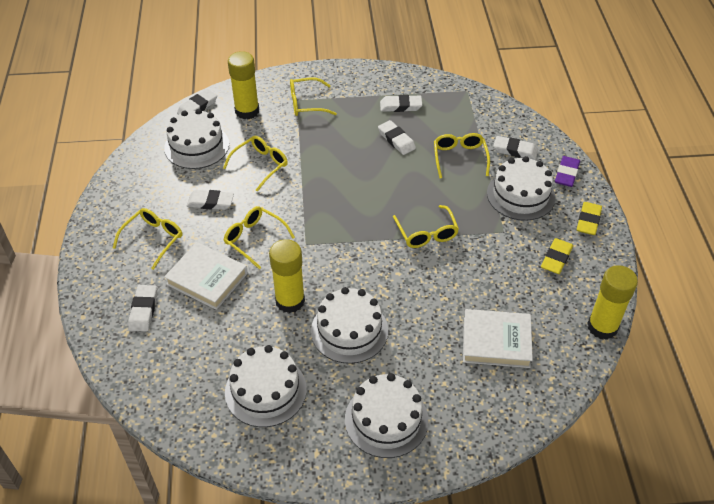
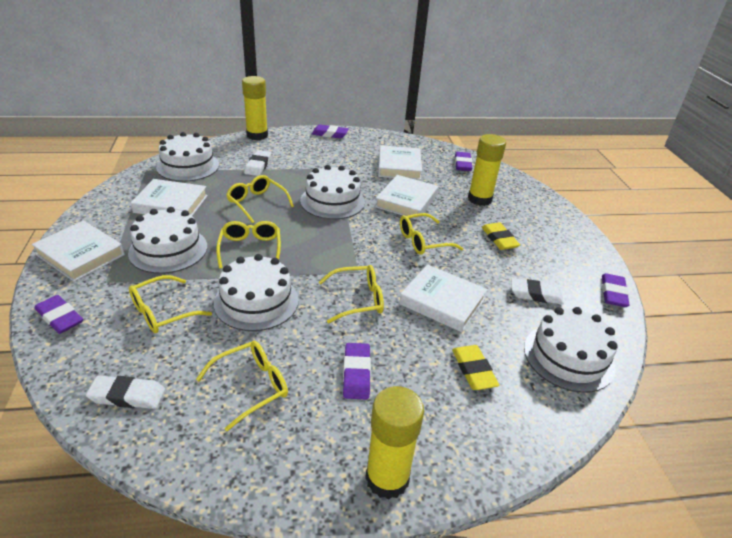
purple eraser: 1 -> 5
white book: 2 -> 5
white eraser: 6 -> 3

